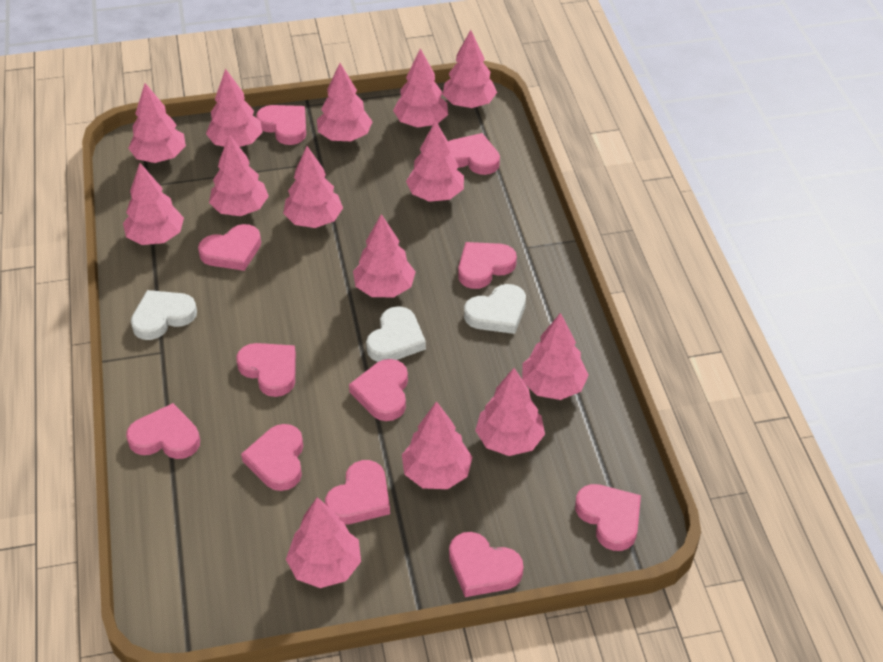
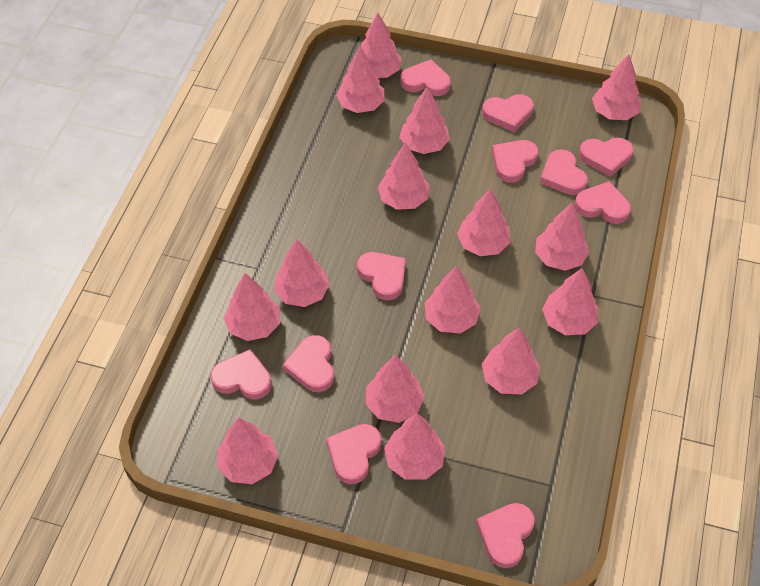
pink tree: 14 -> 15
white heart: 3 -> 0

